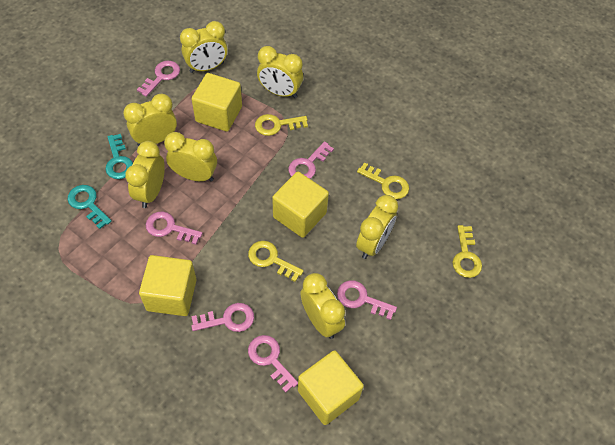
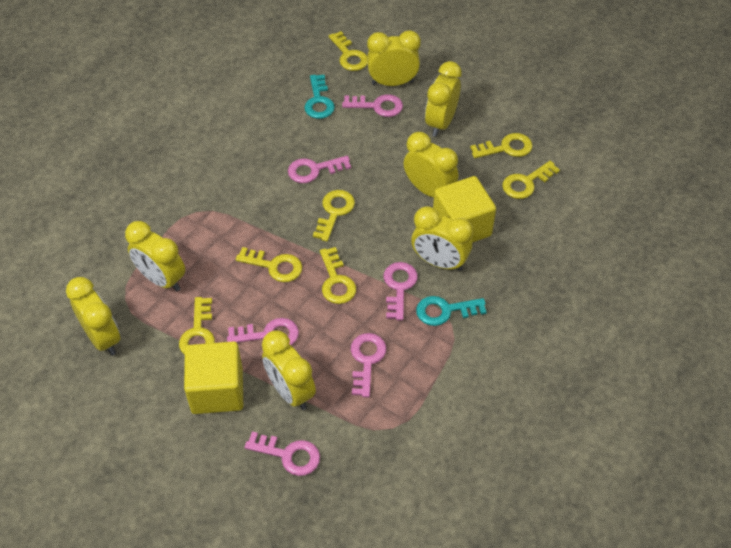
yellow cube: 4 -> 2
yellow key: 4 -> 7

